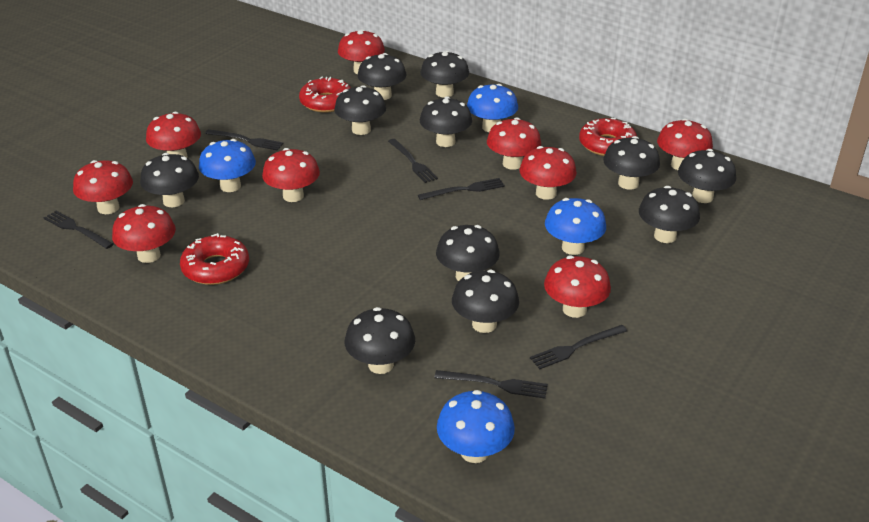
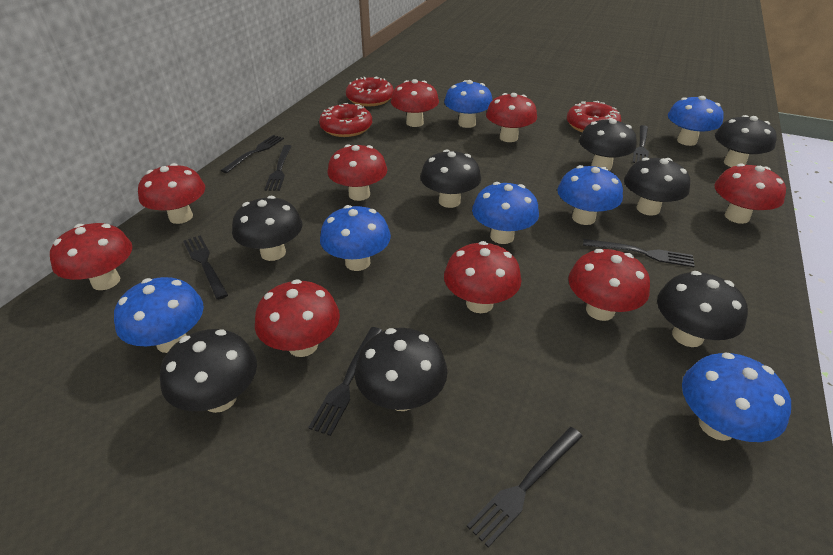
black fork: 6 -> 7
black mushroom: 11 -> 8
blue mushroom: 4 -> 7

